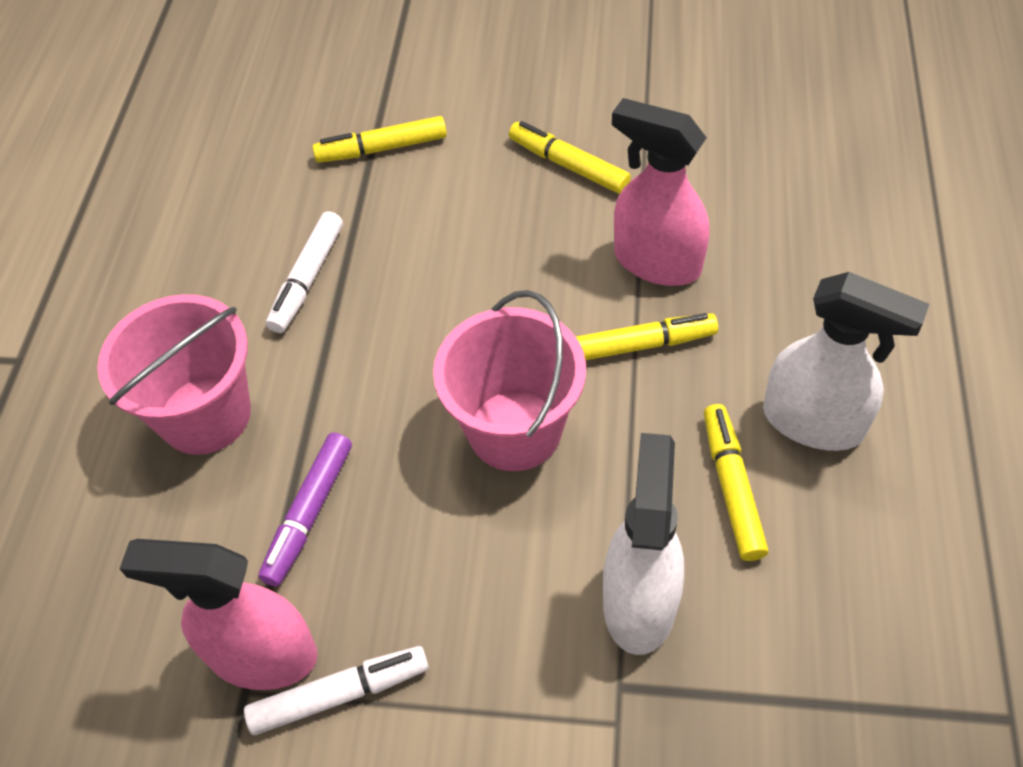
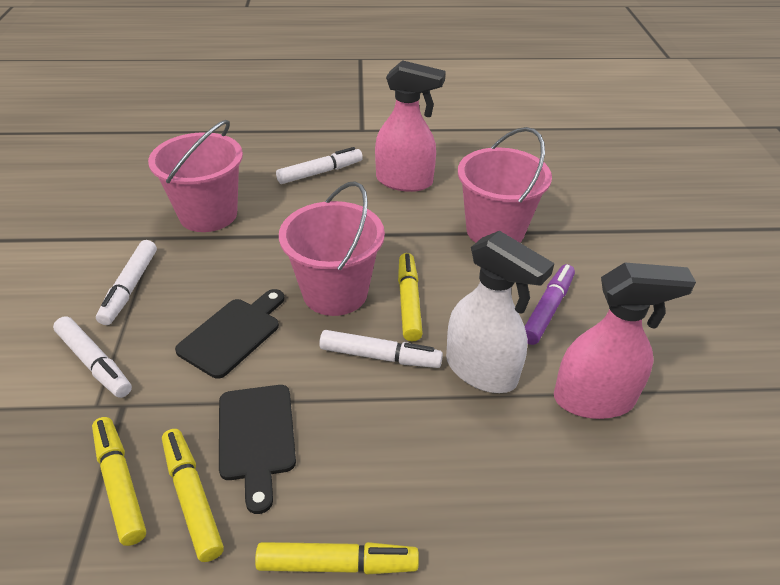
black cutting board: 0 -> 2
pink bucket: 2 -> 3
white marker: 2 -> 4
white spray bottle: 2 -> 1

